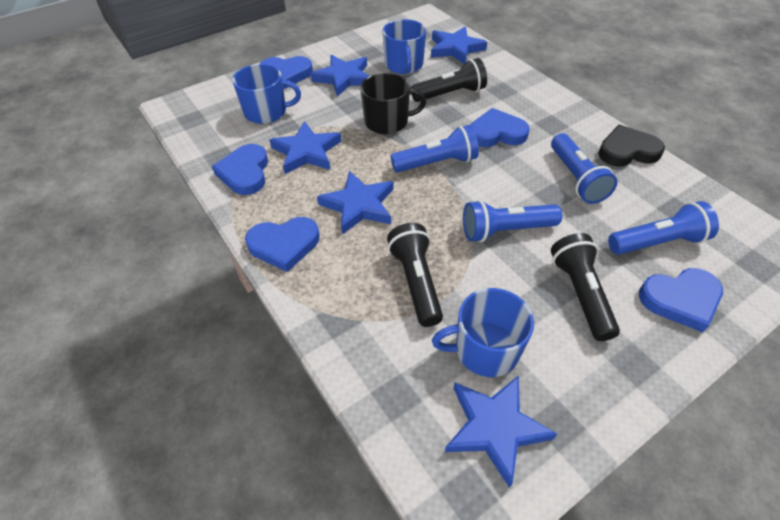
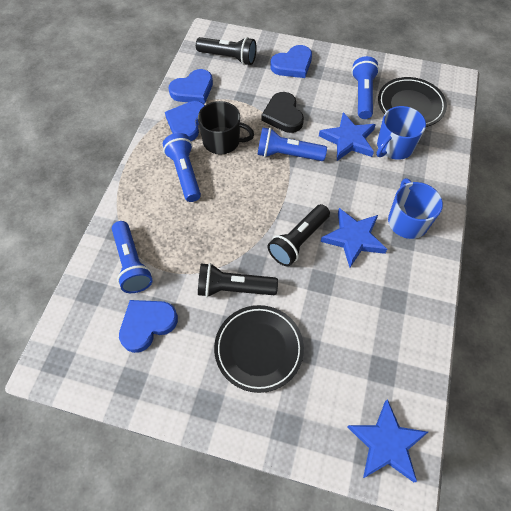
black plate: 0 -> 2
blue heart: 5 -> 4
blue mug: 3 -> 2
blue star: 5 -> 3

